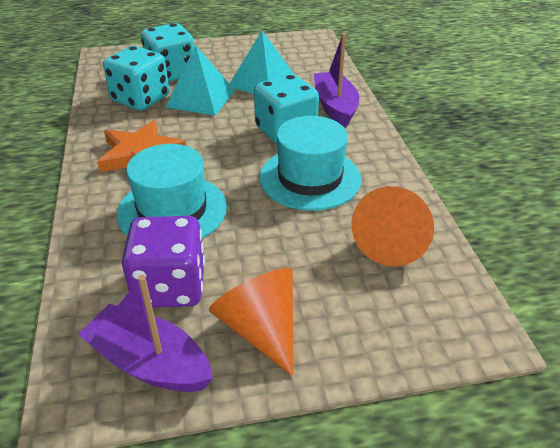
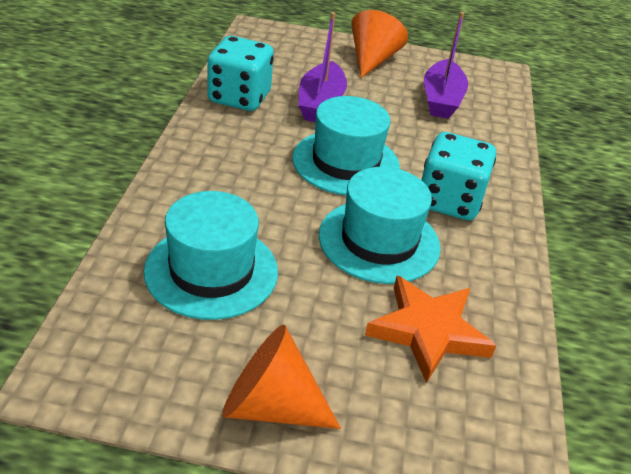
purple dice: 1 -> 0
turquoise dice: 3 -> 2
turquoise hat: 2 -> 3
turquoise pyramid: 2 -> 0

